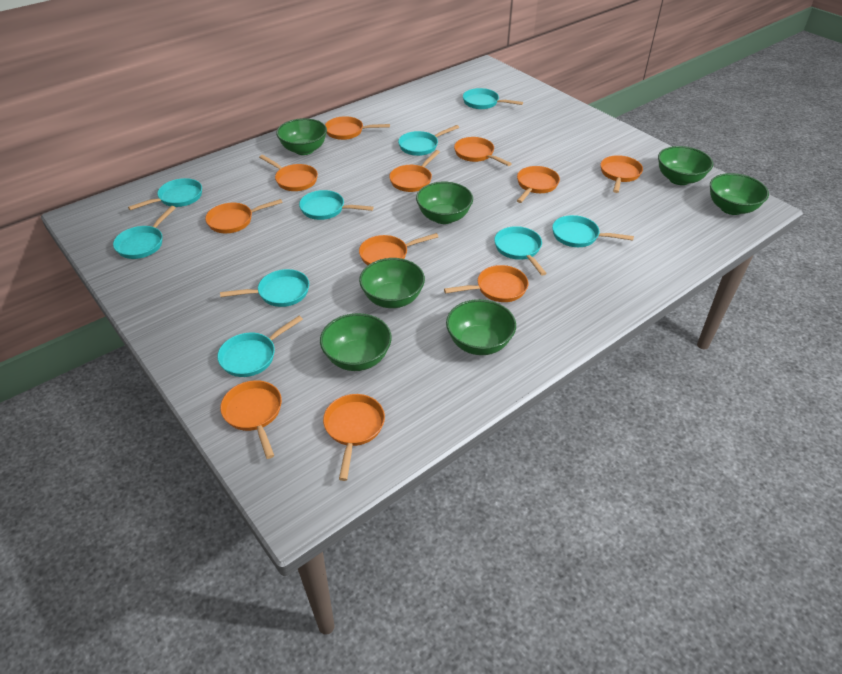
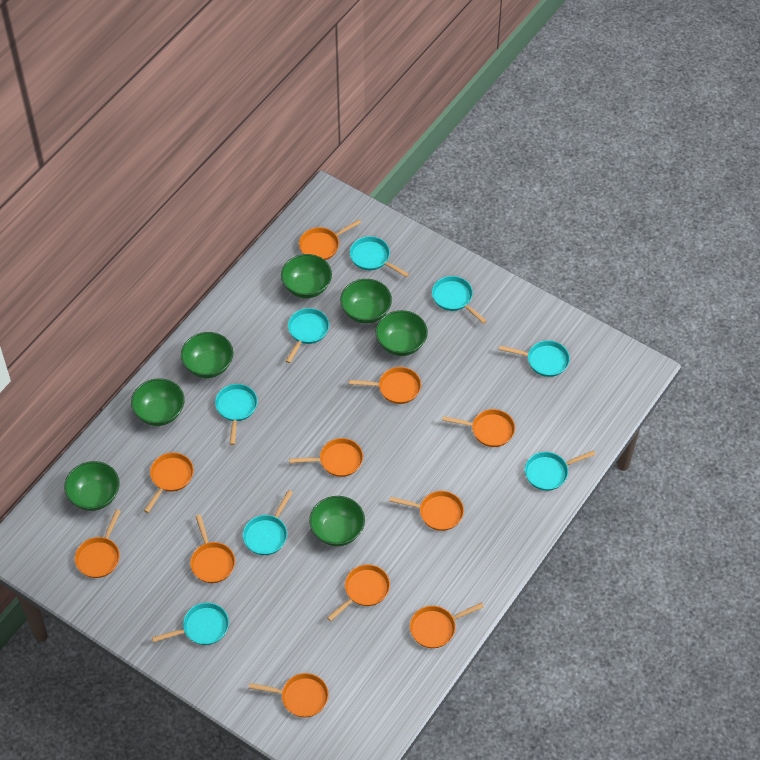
turquoise pan: 9 -> 8

